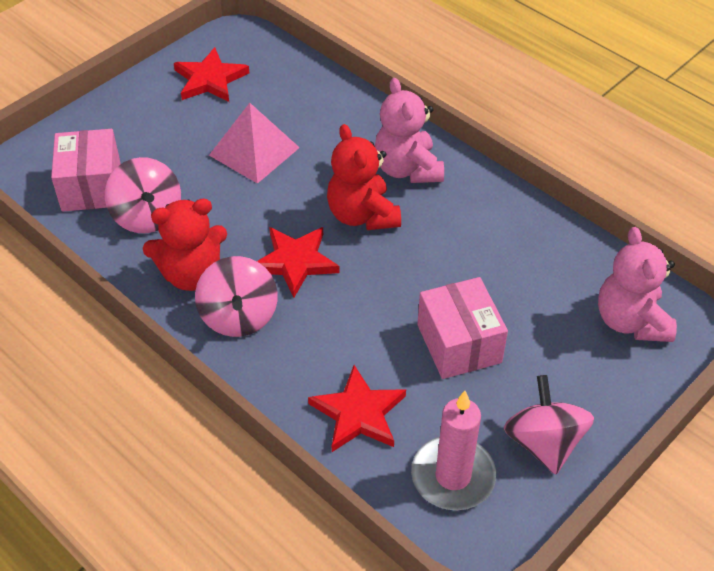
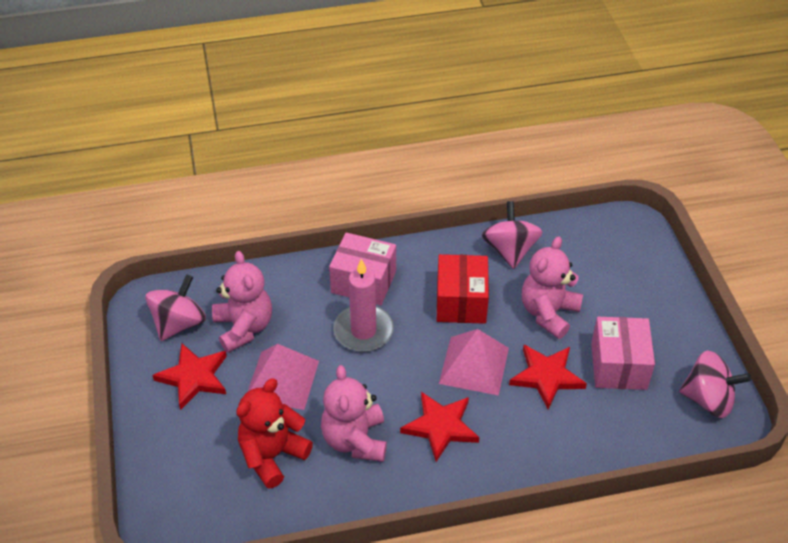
pink pyramid: 1 -> 2
pink teddy bear: 2 -> 3
red box: 0 -> 1
red teddy bear: 2 -> 1

